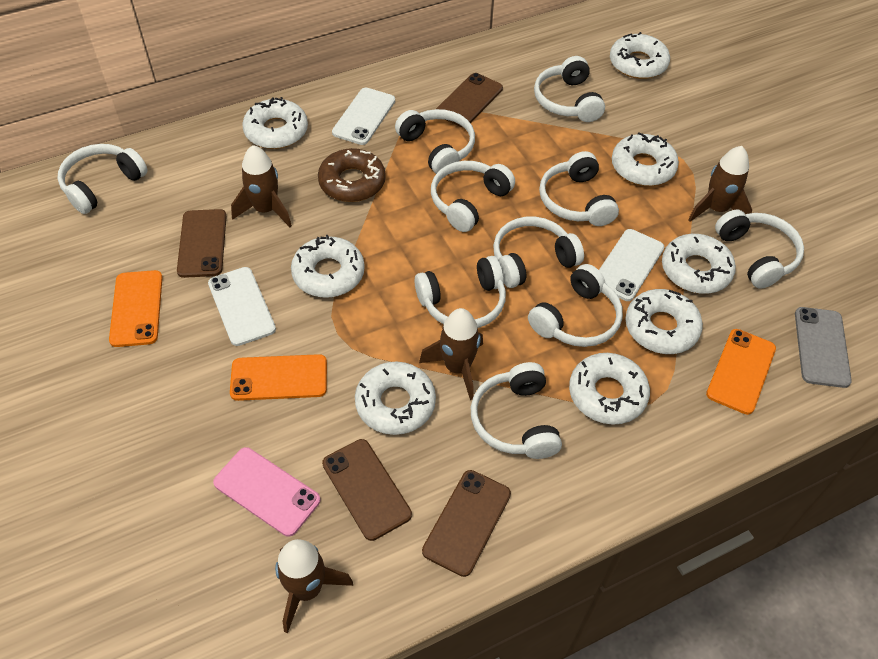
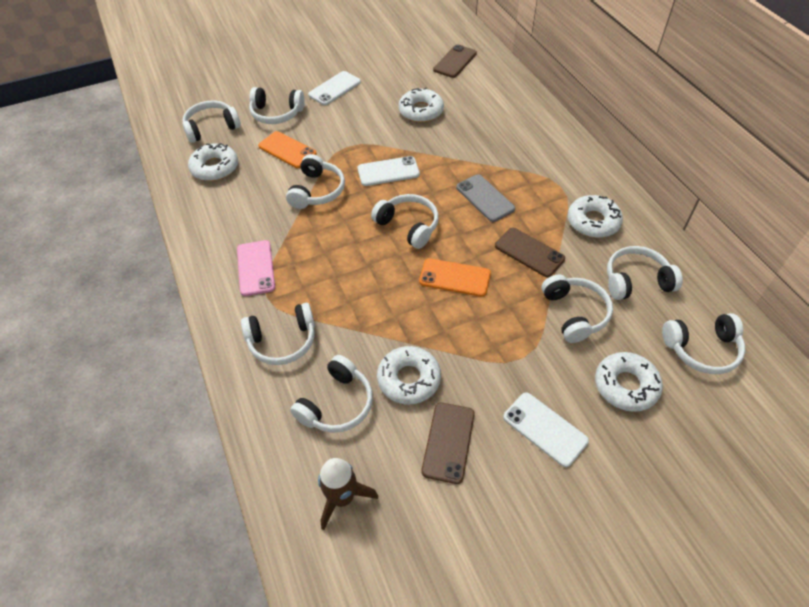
brown donut: 1 -> 0
brown phone: 4 -> 3
brown rocket: 4 -> 1
orange phone: 3 -> 2
white donut: 8 -> 5
white headphones: 10 -> 9

